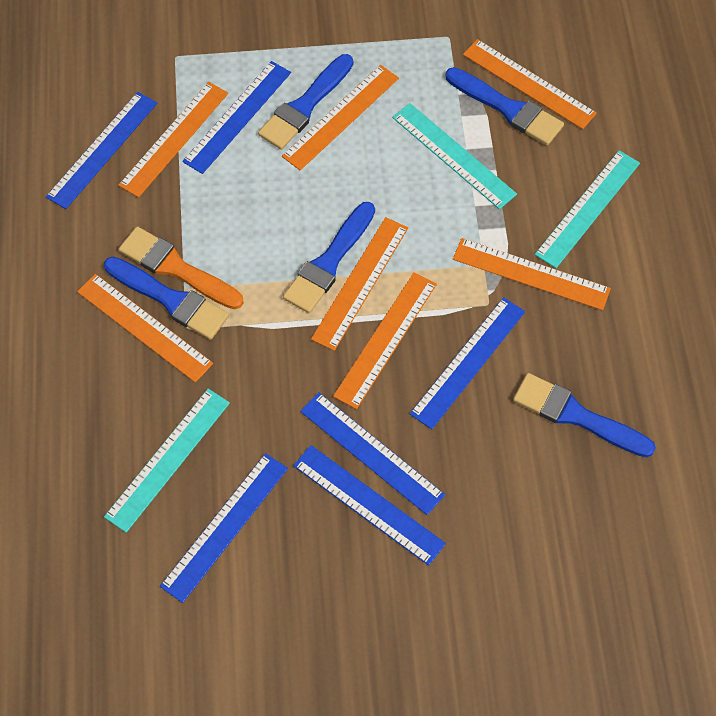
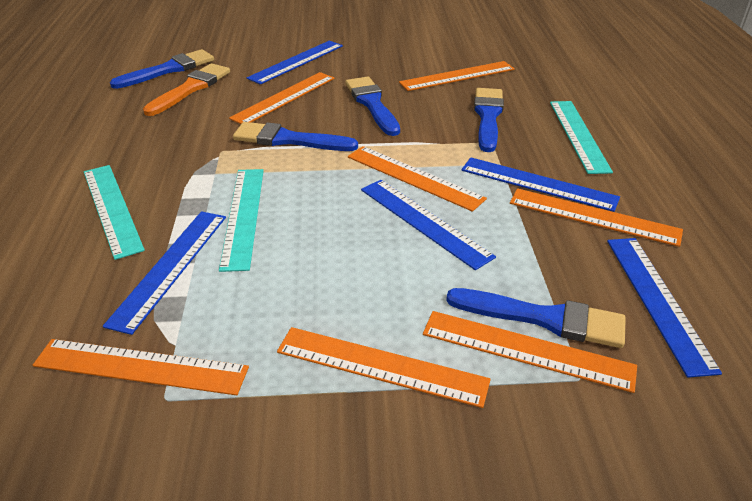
blue ruler: 6 -> 5

